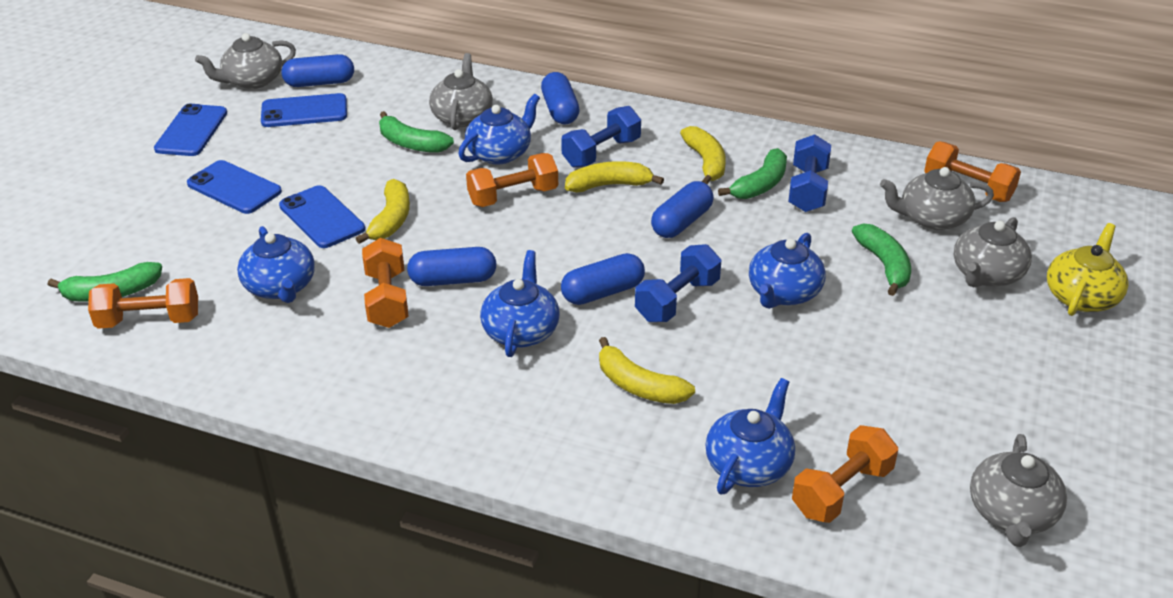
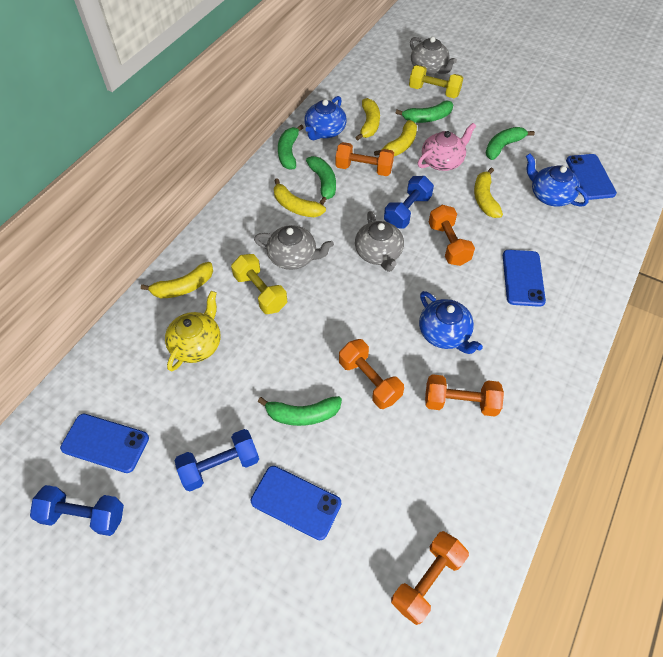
blue capsule: 5 -> 0
blue teapot: 5 -> 3
green banana: 4 -> 5
grey teapot: 5 -> 3
pink teapot: 0 -> 1
yellow banana: 4 -> 5
yellow dumbbell: 0 -> 2

